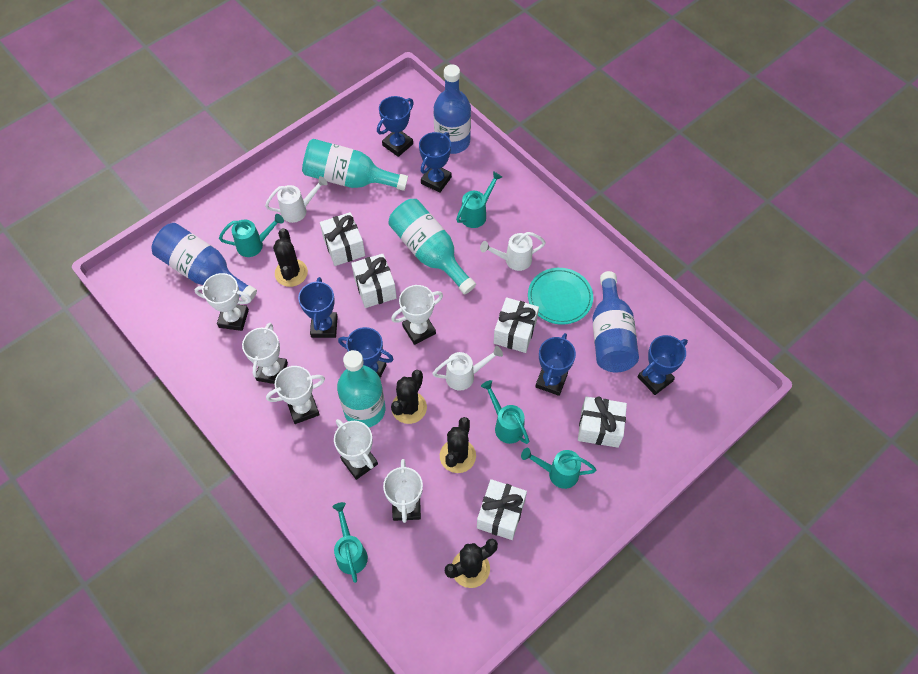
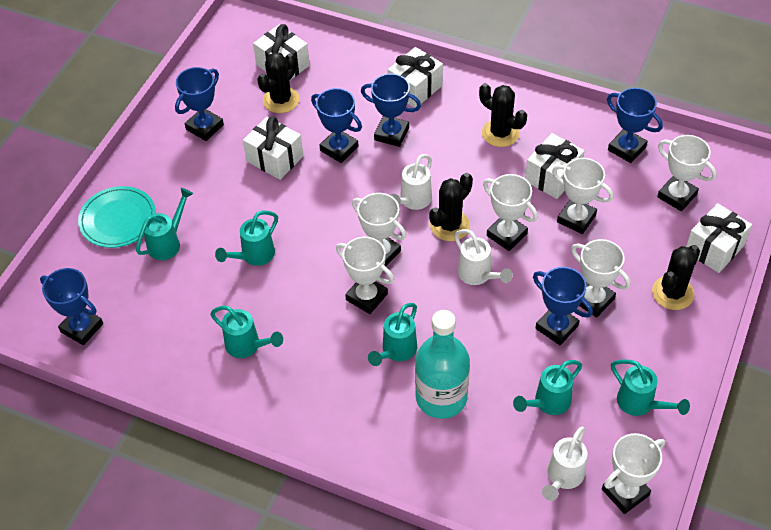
blue bottle: 3 -> 0
turquoise bottle: 3 -> 1
turquoise watering can: 5 -> 6
white trophy: 6 -> 7

